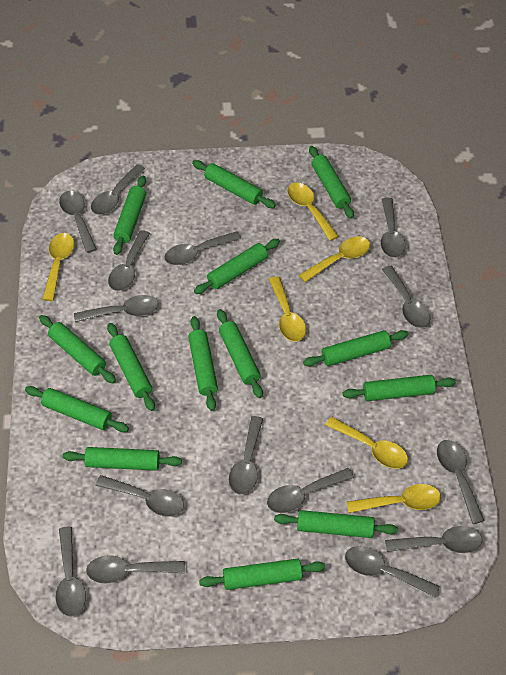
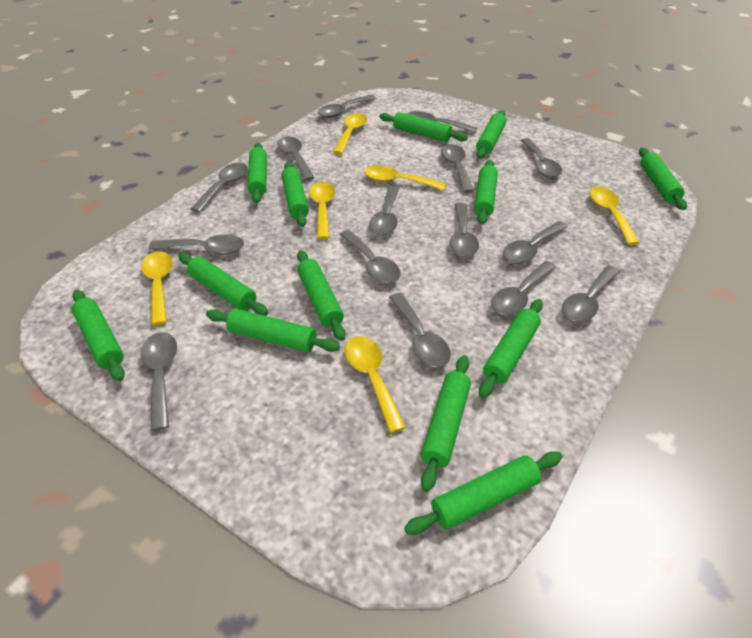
green rolling pin: 14 -> 13

